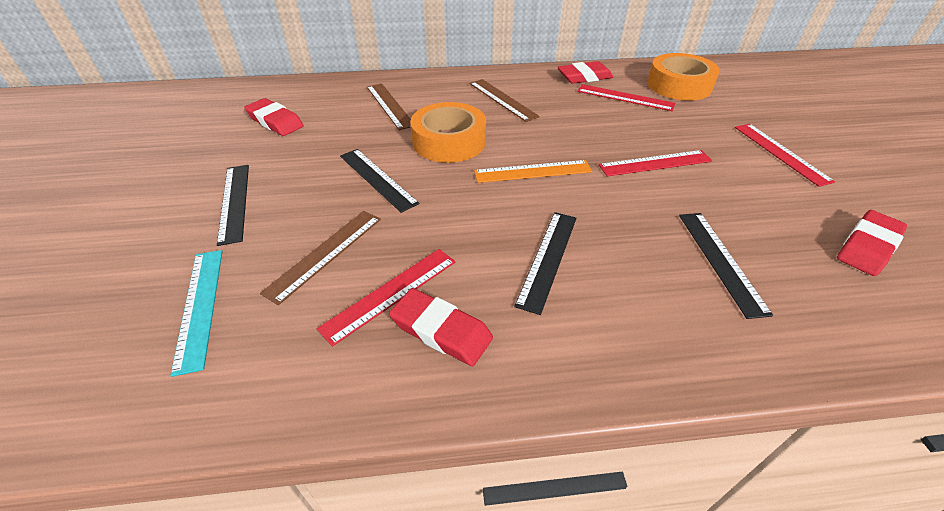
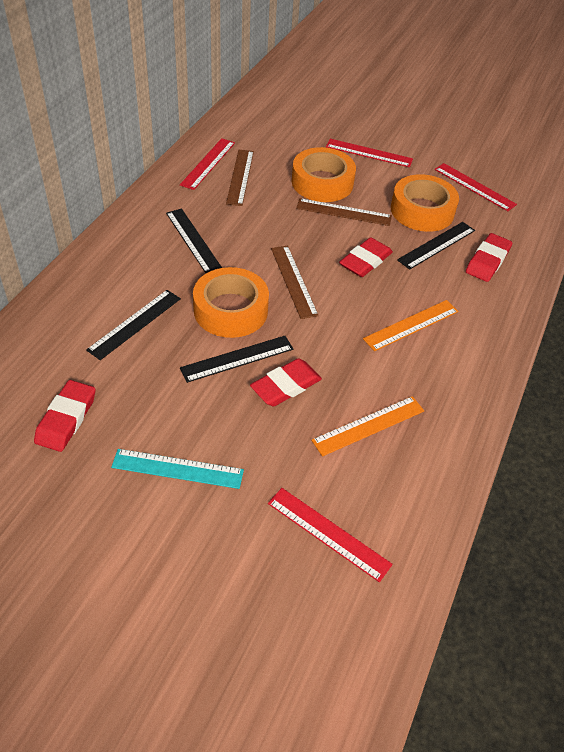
orange ruler: 1 -> 2
orange tape: 2 -> 3

